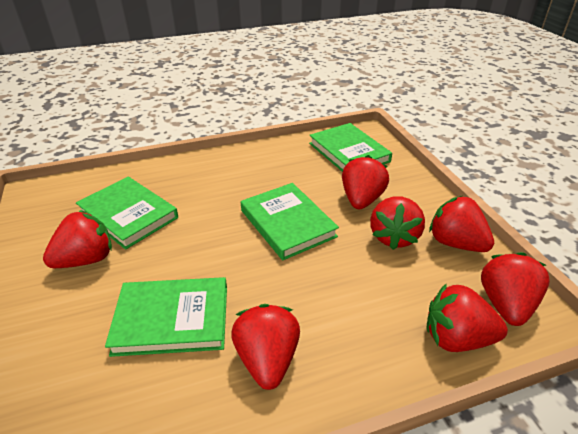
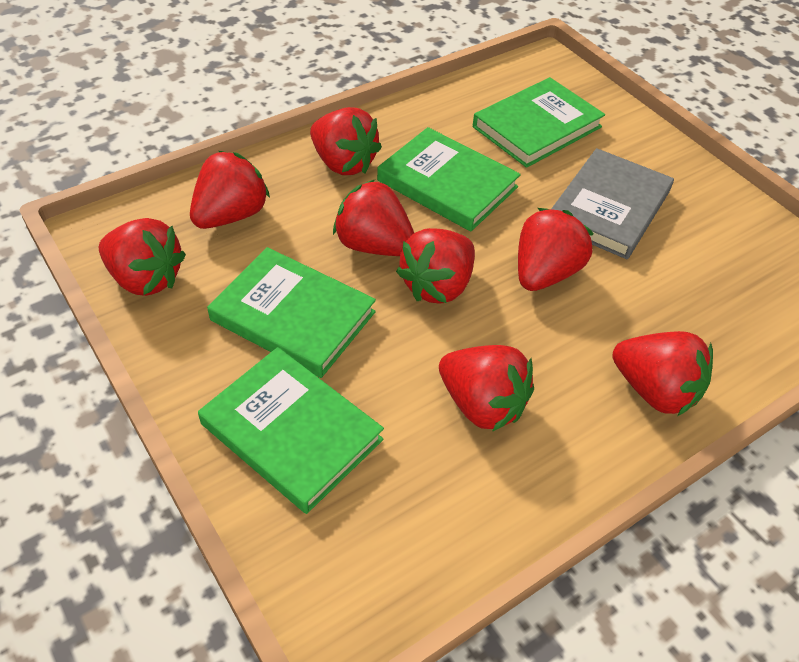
grey book: 0 -> 1
red strawberry: 7 -> 8

